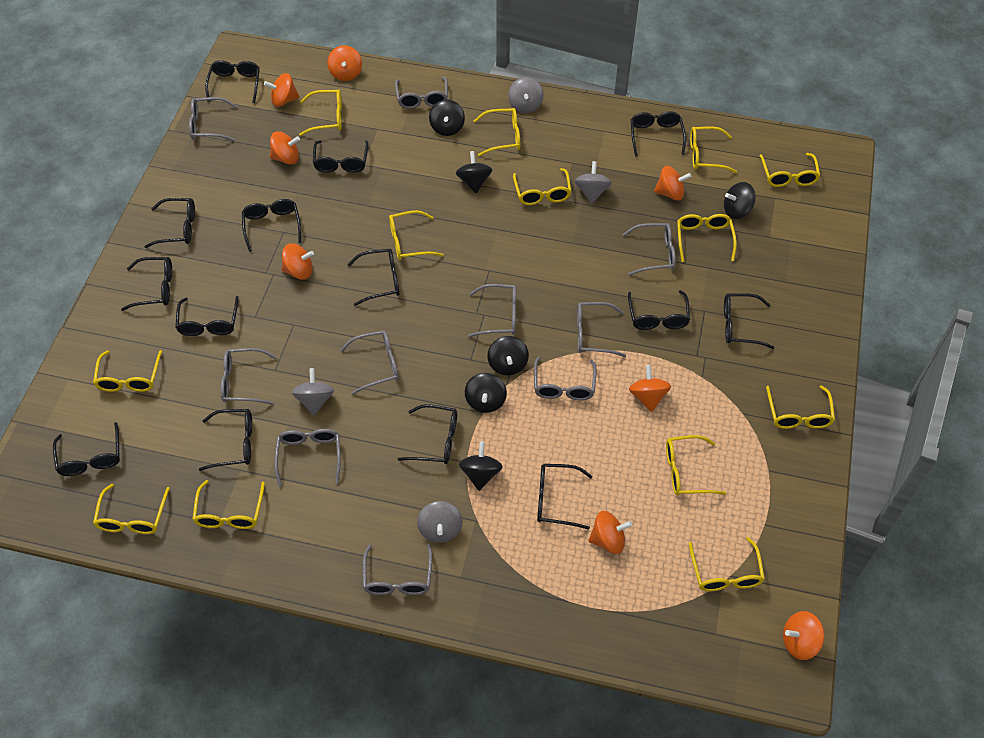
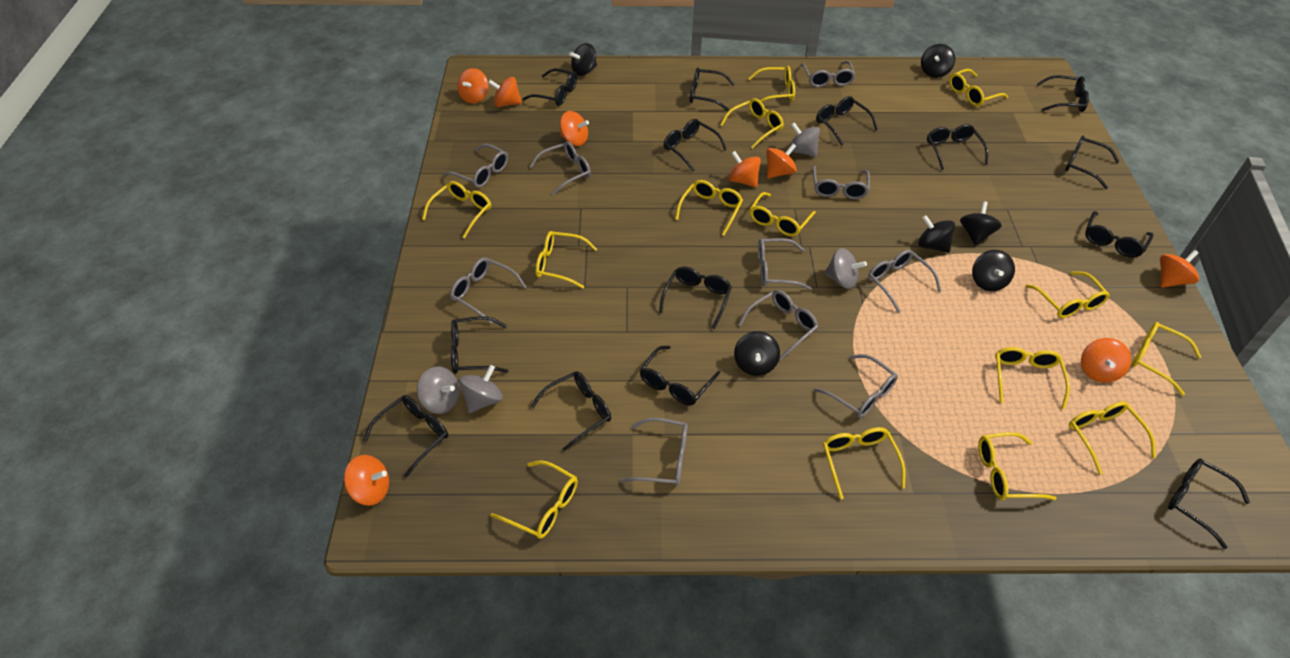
yellow glasses: 13 -> 14

